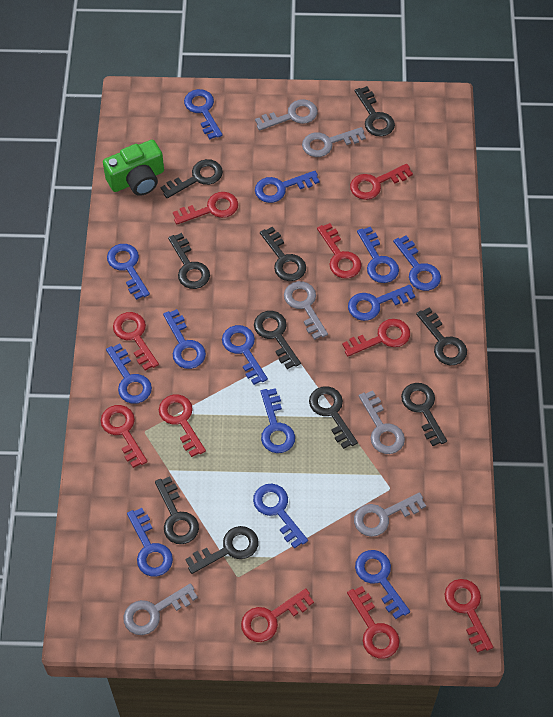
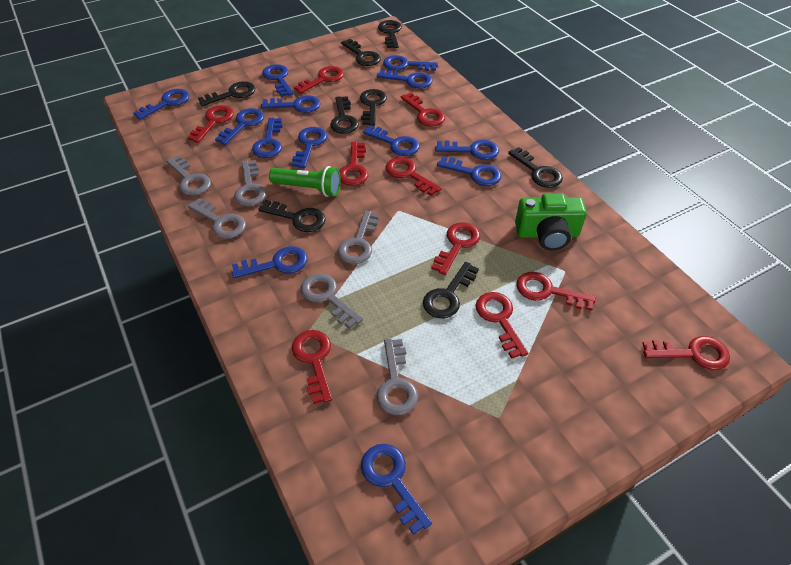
black key: 10 -> 8
green flashlight: 0 -> 1

